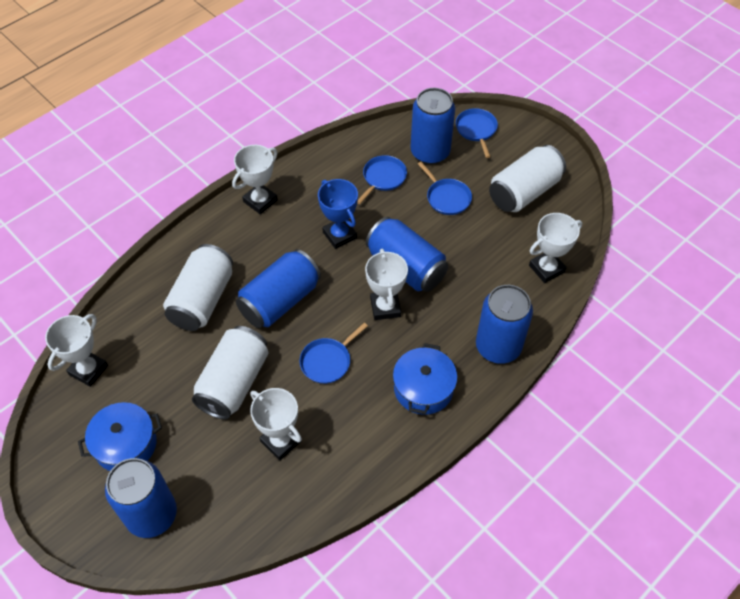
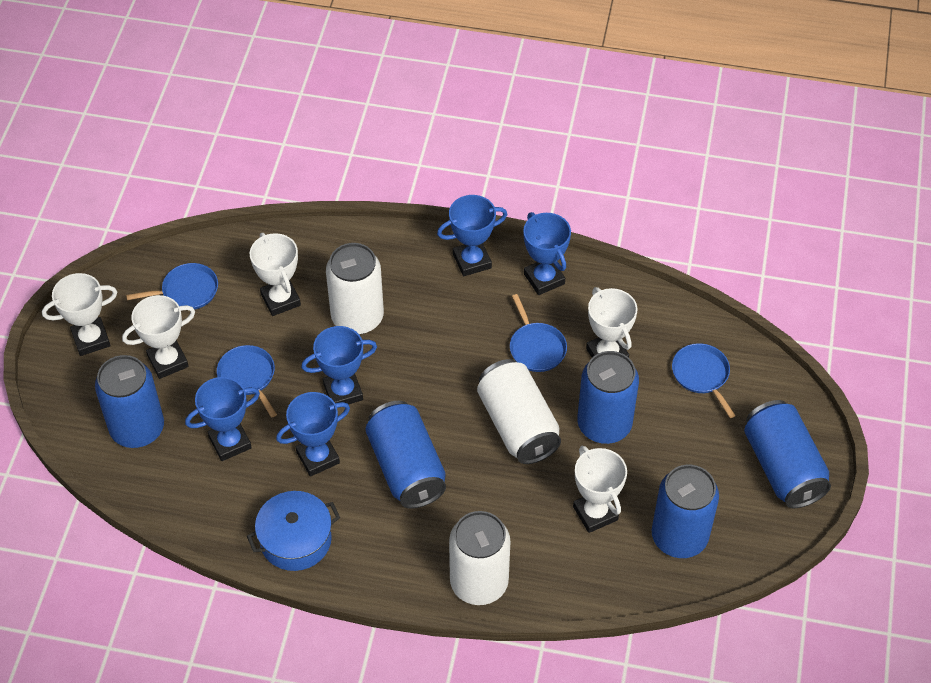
blue pot: 2 -> 1
blue trophy: 1 -> 5

